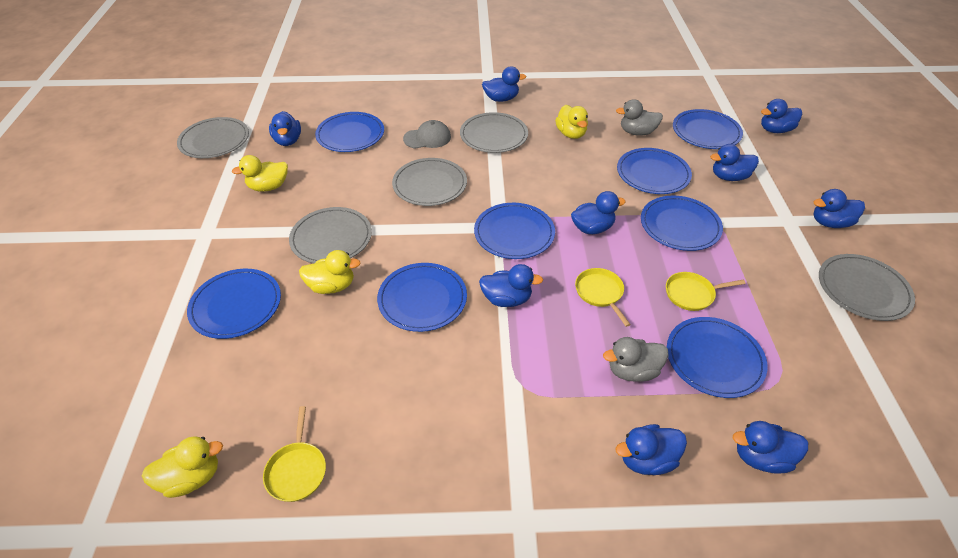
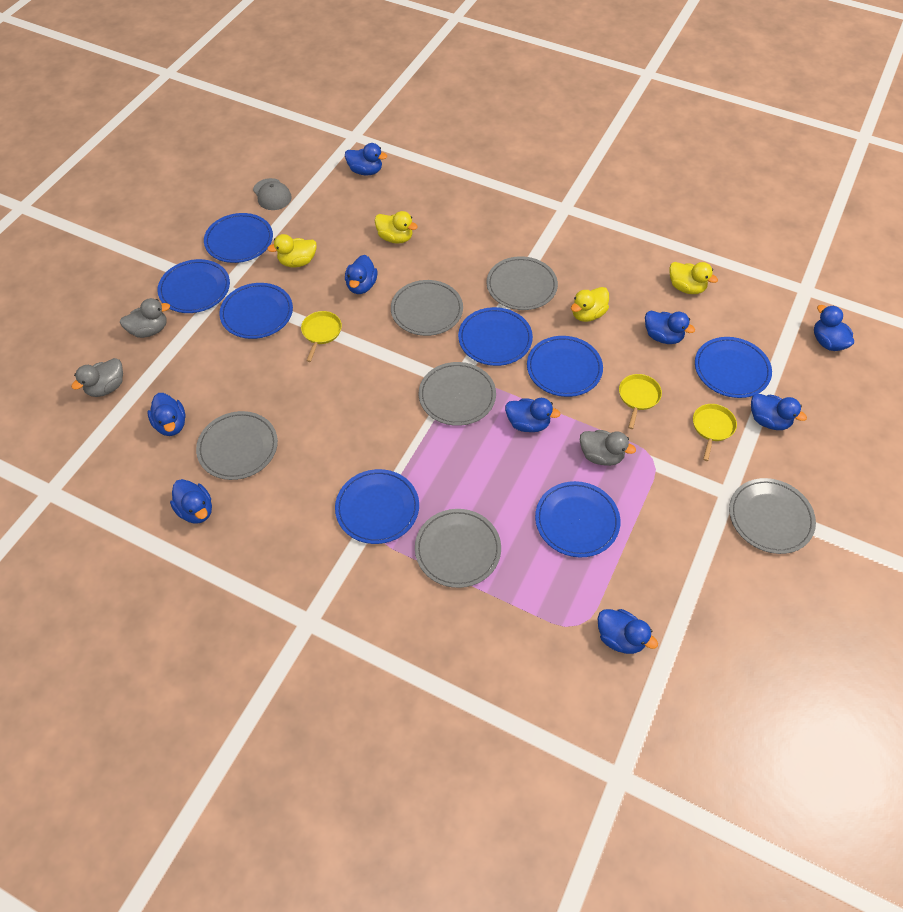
grey duck: 2 -> 3
grey plate: 5 -> 6

